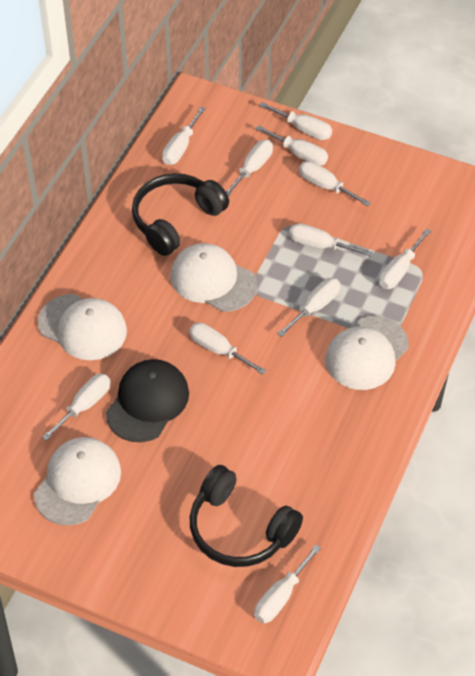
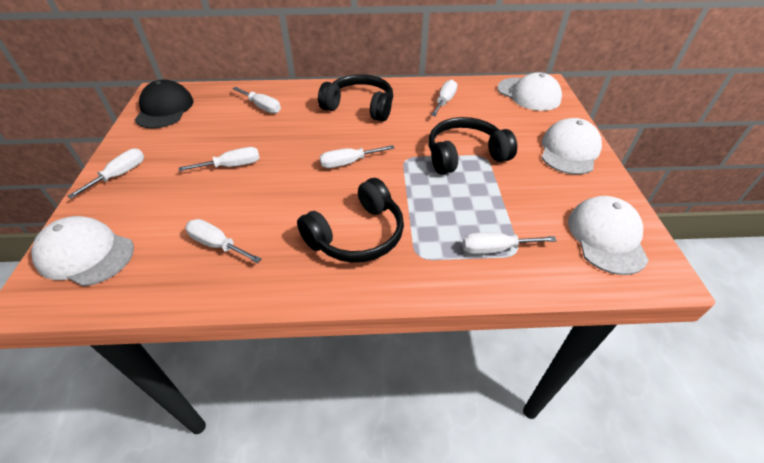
black headphones: 2 -> 3
white screwdriver: 11 -> 7

